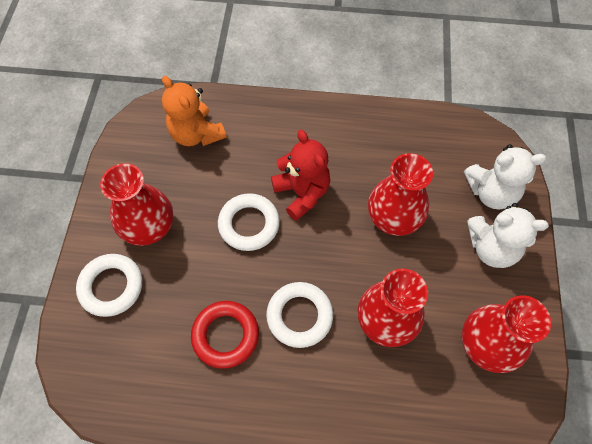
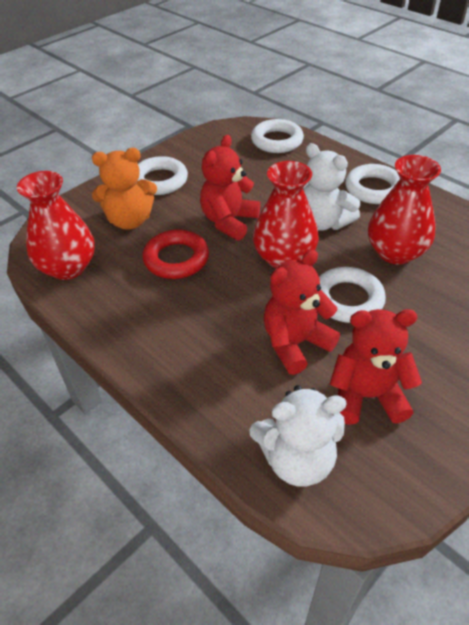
red teddy bear: 1 -> 3
red vase: 4 -> 3
white ring: 3 -> 4

